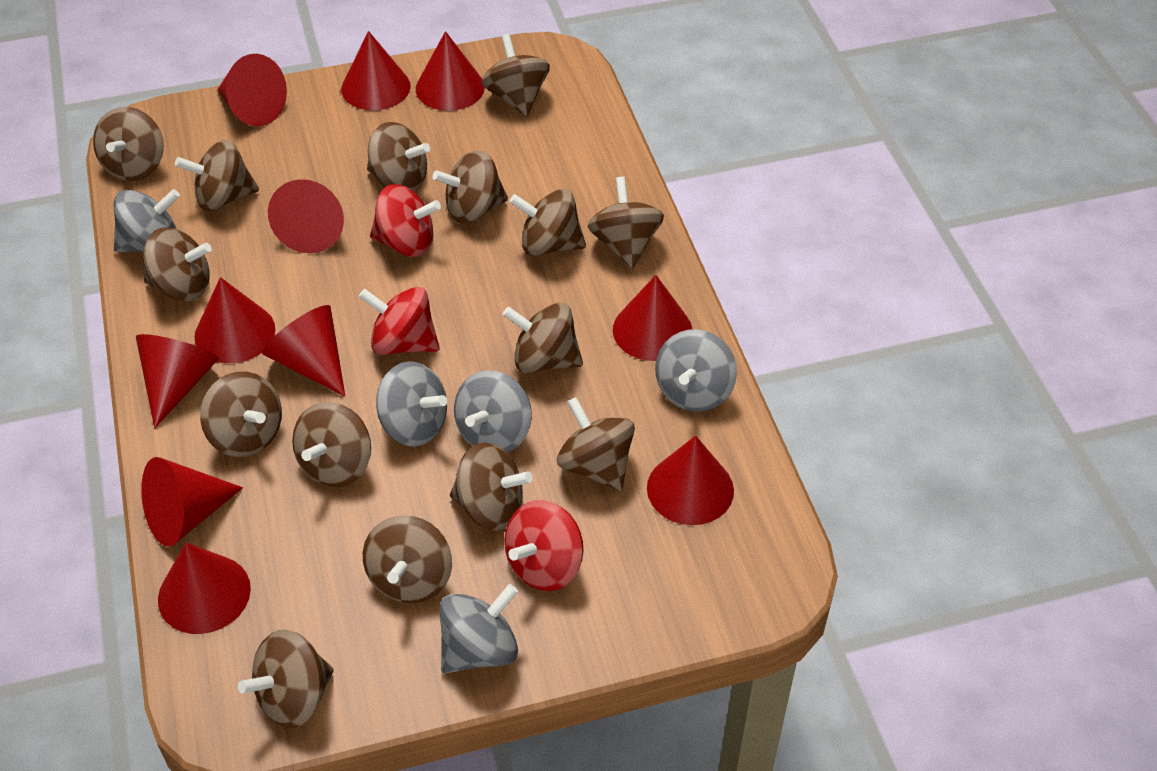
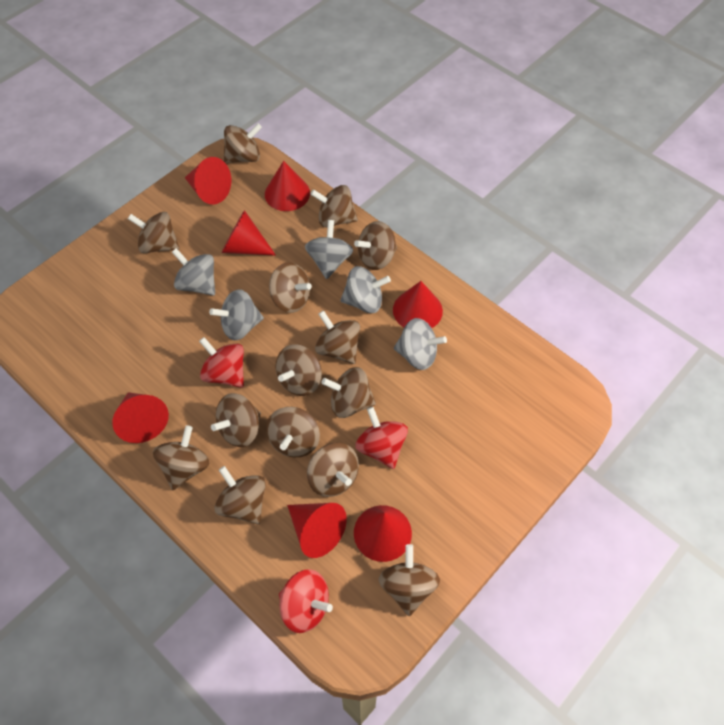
brown spinning top: 15 -> 14
red cone: 11 -> 7

